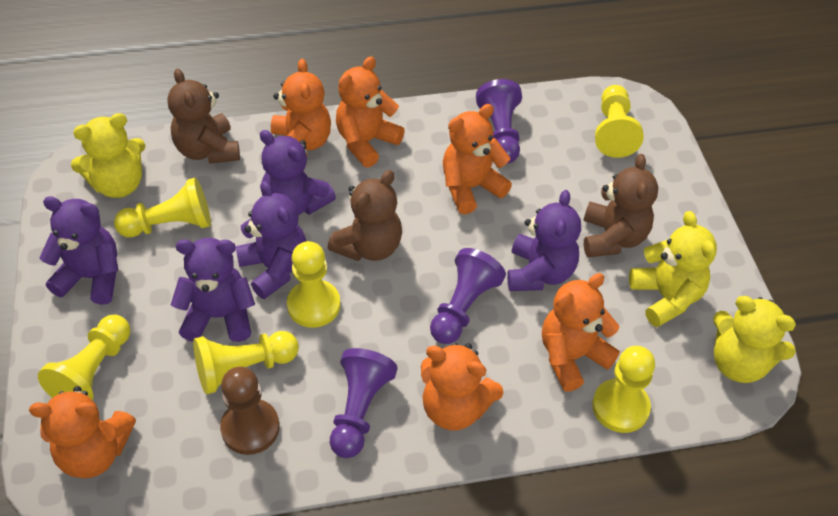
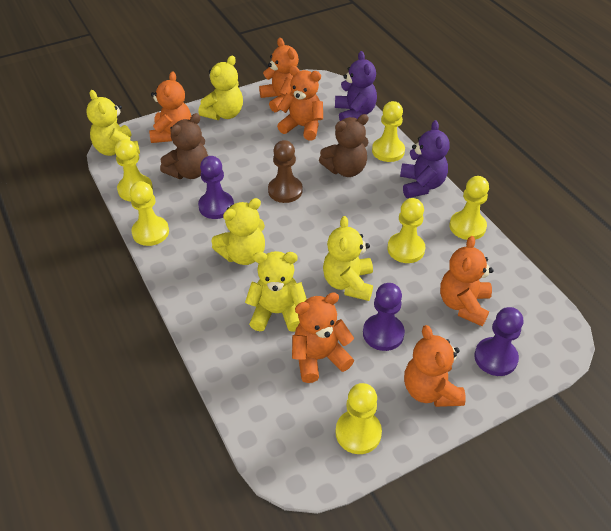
brown teddy bear: 3 -> 2
purple teddy bear: 5 -> 2
yellow teddy bear: 3 -> 5

